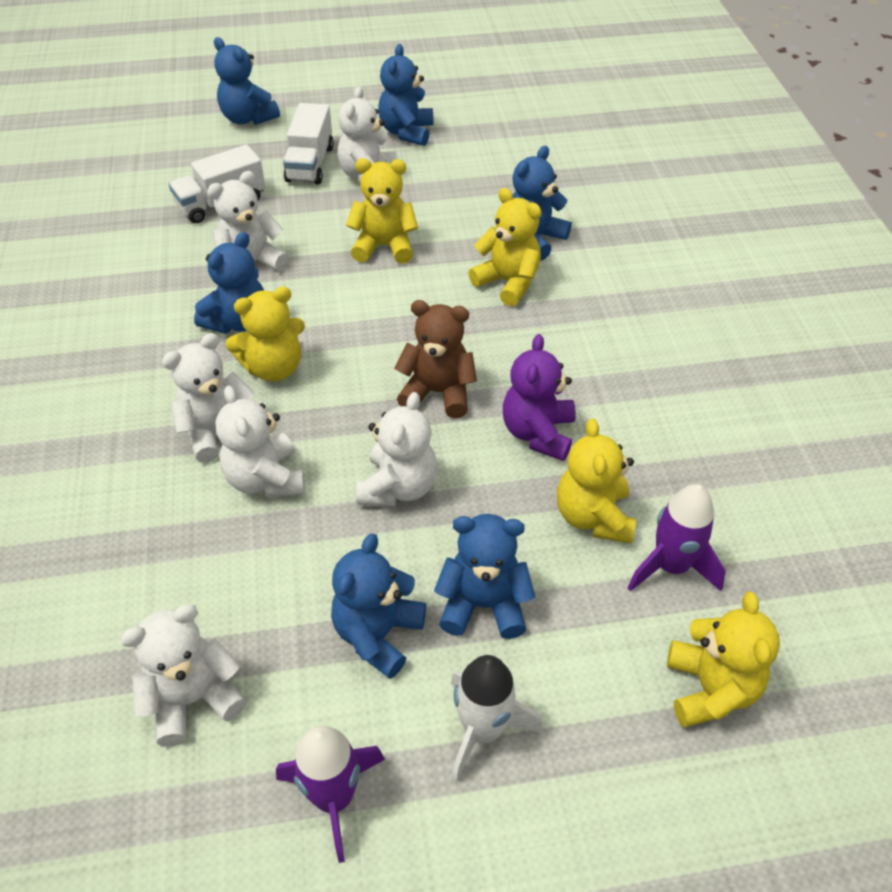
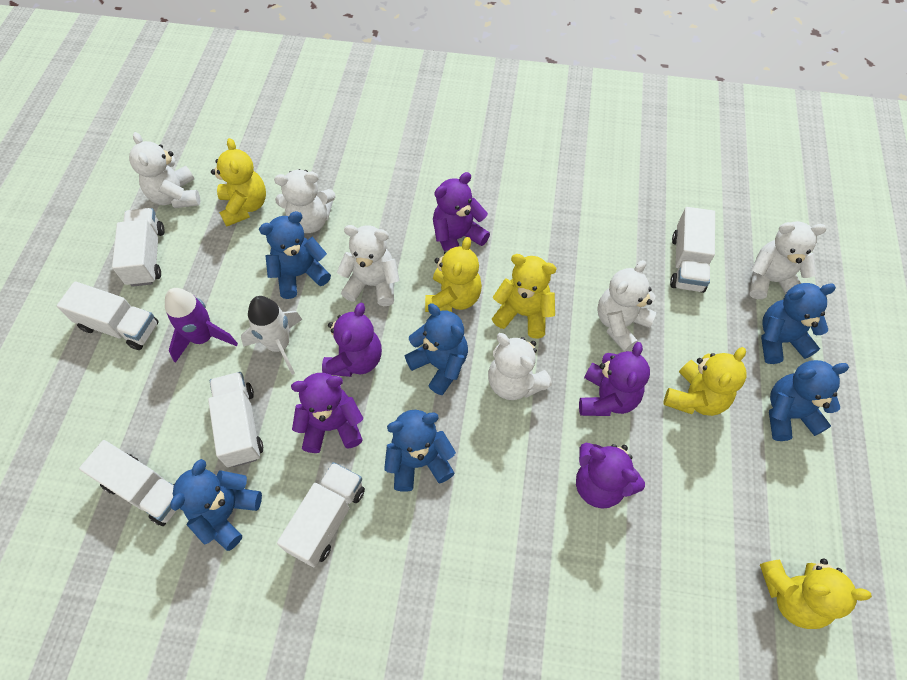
brown teddy bear: 1 -> 0
purple rocket: 2 -> 1
purple teddy bear: 1 -> 5
white truck: 2 -> 6

